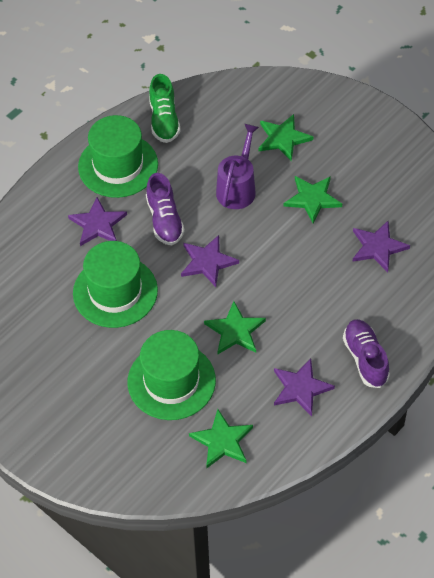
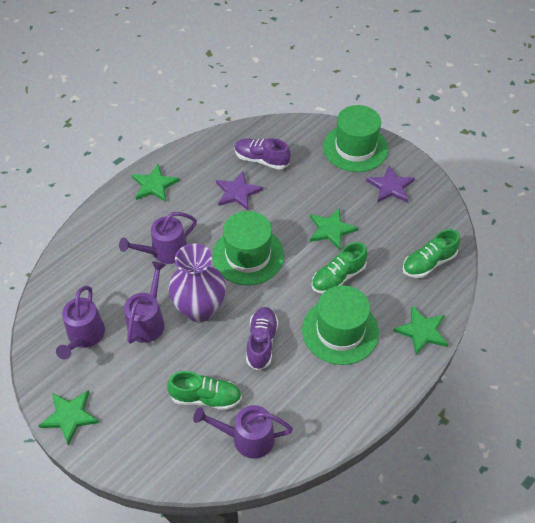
green shoe: 1 -> 3
purple star: 4 -> 2
purple vase: 0 -> 1
purple watering can: 1 -> 4

